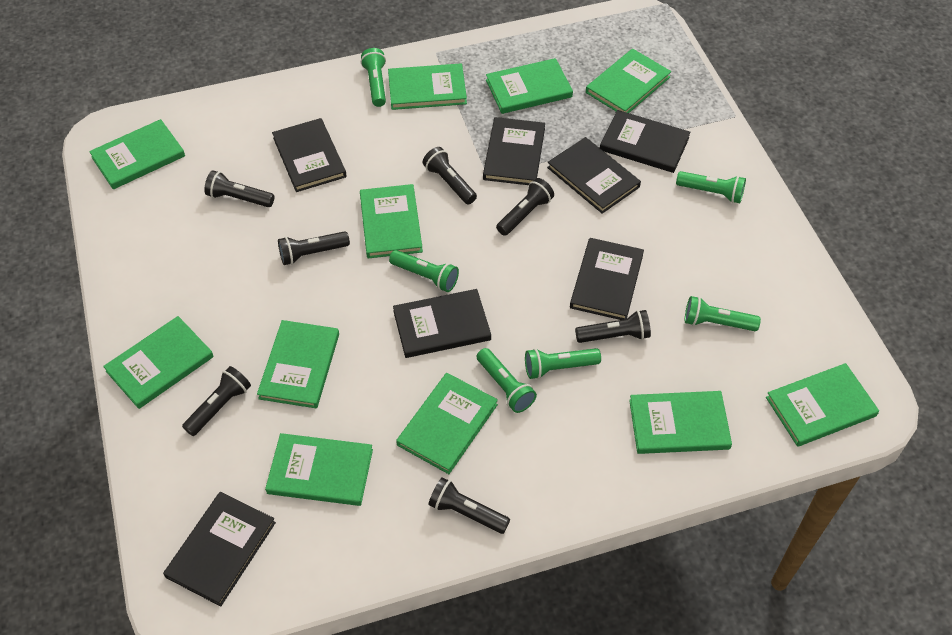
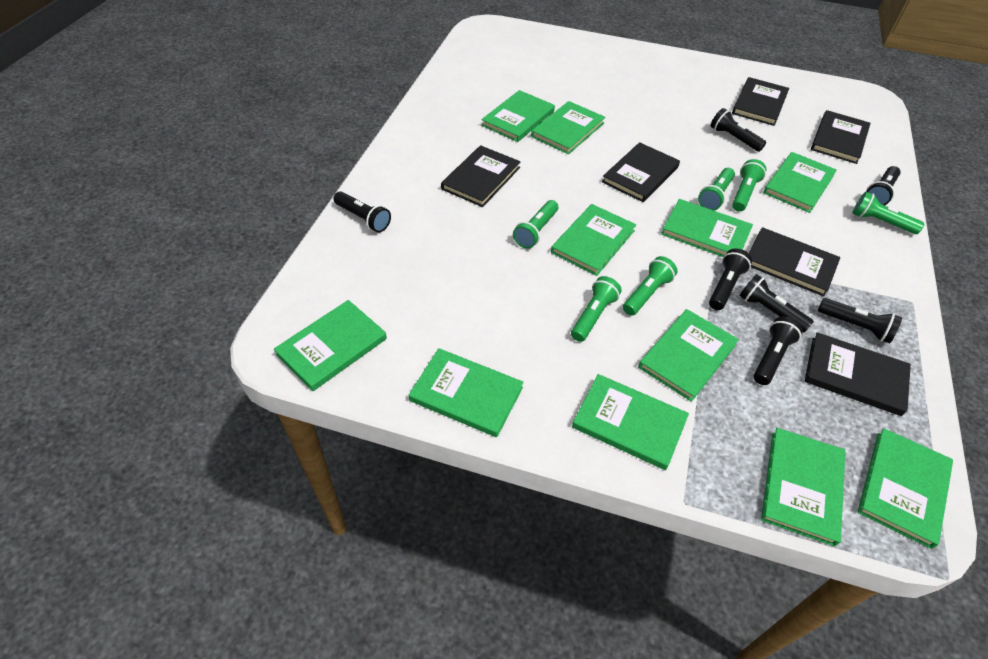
black book: 7 -> 6

